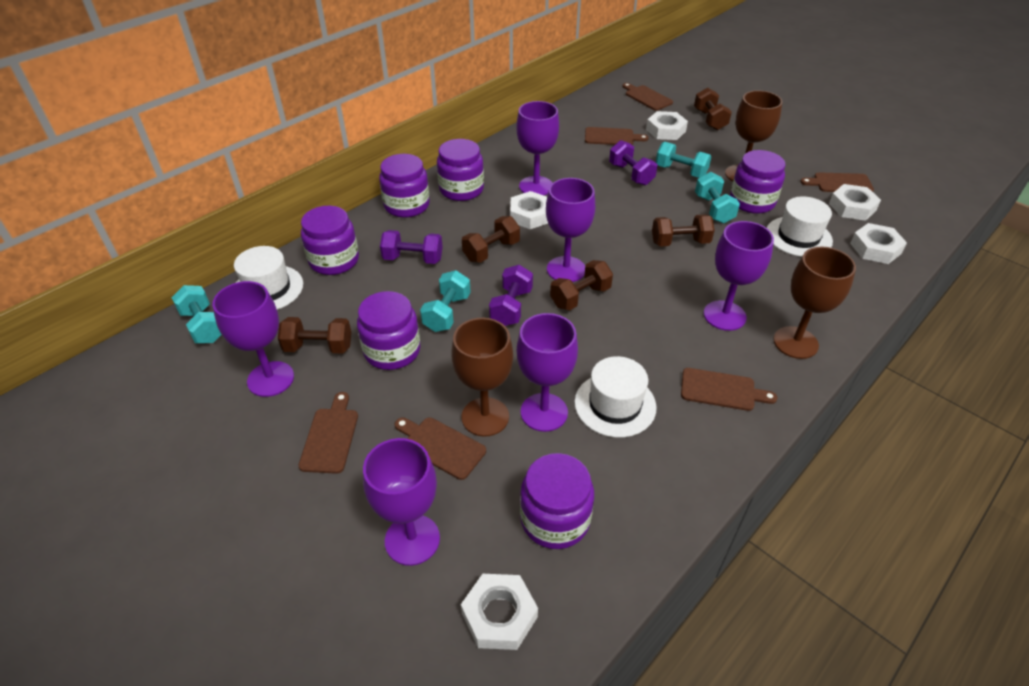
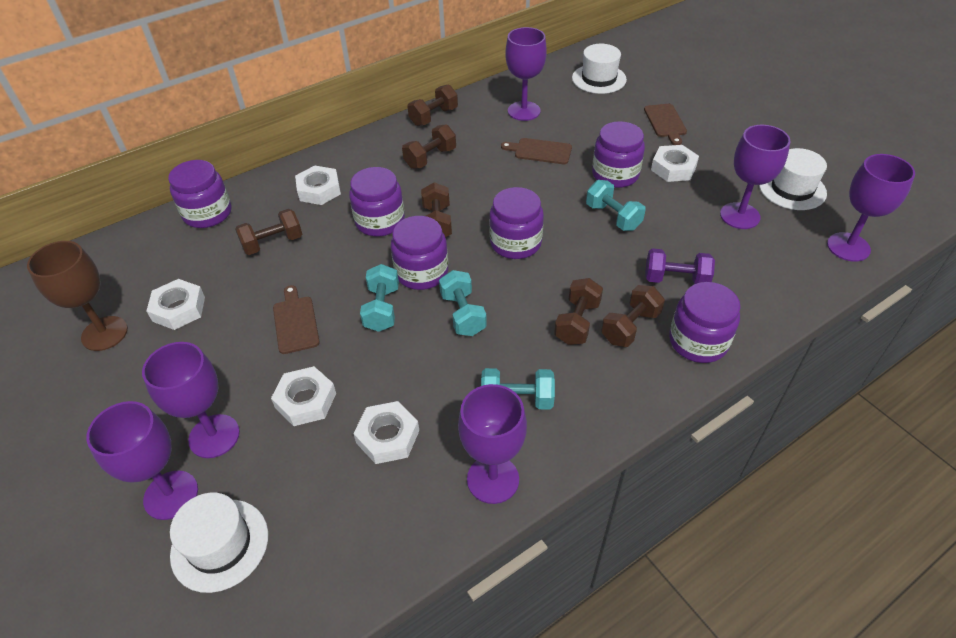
brown cutting board: 6 -> 3
brown dumbbell: 5 -> 6
brown goblet: 3 -> 1
purple dumbbell: 3 -> 1

